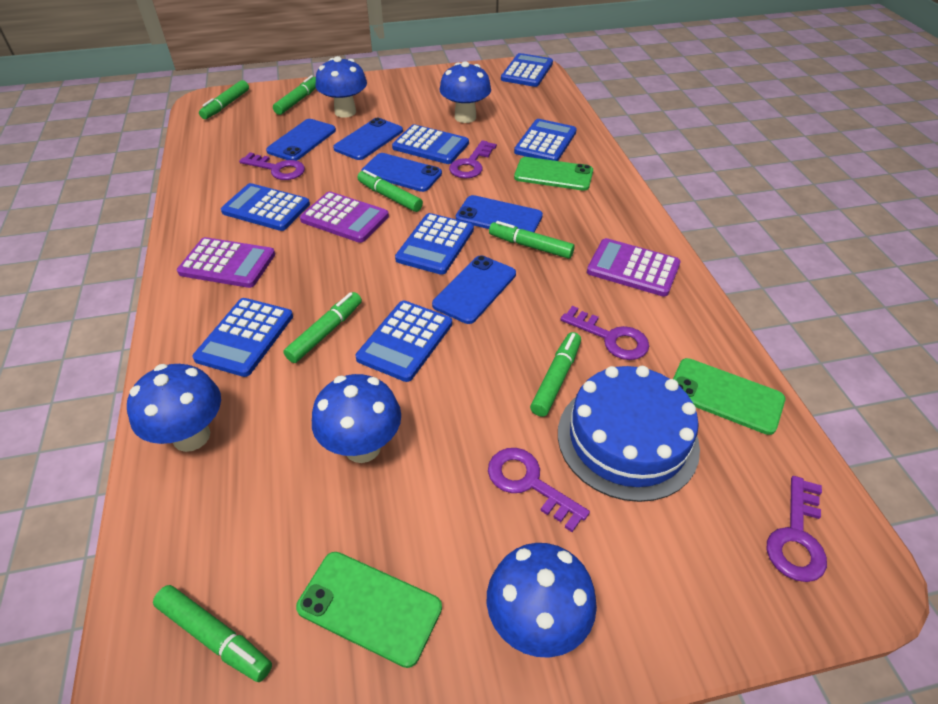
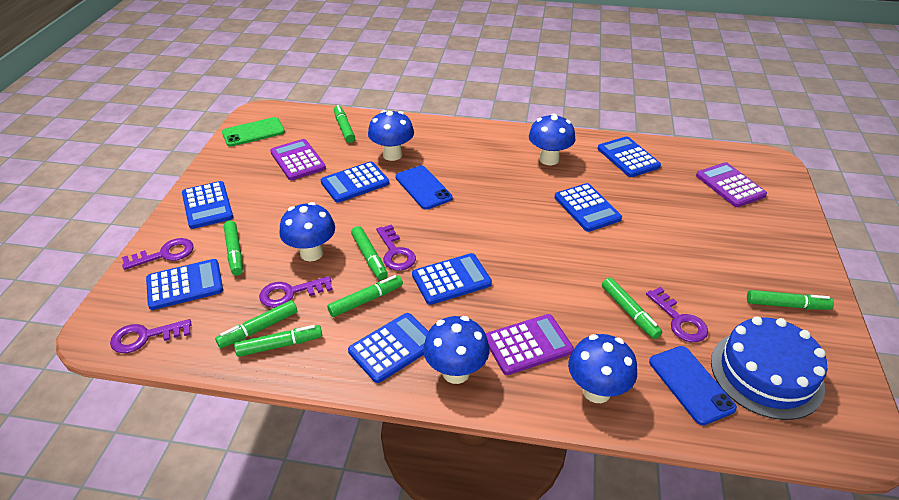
blue phone: 5 -> 2
green marker: 7 -> 8
green phone: 3 -> 1

